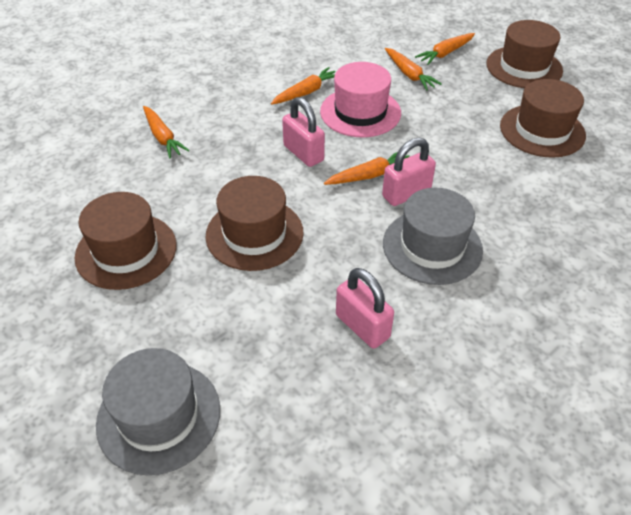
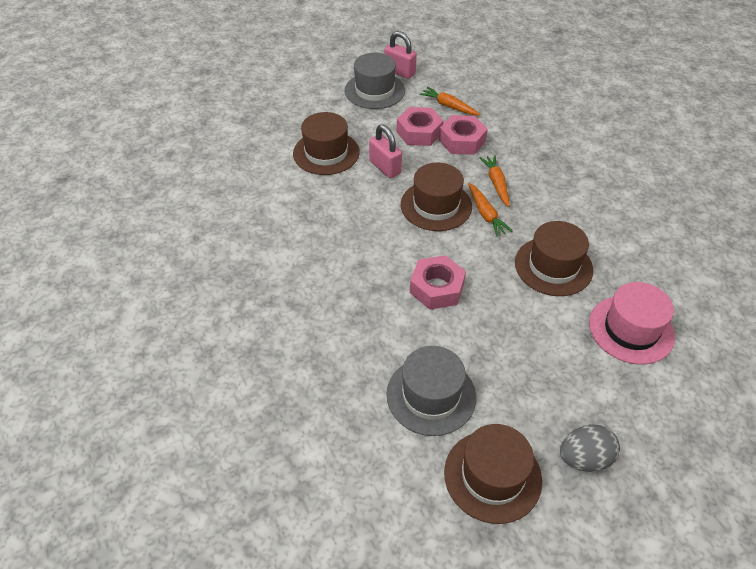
grey egg: 0 -> 1
orange carrot: 5 -> 3
pink nut: 0 -> 3
pink padlock: 3 -> 2

